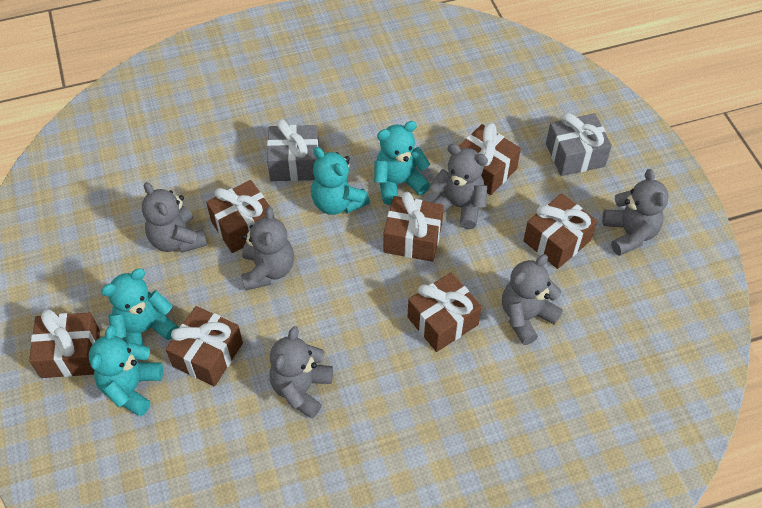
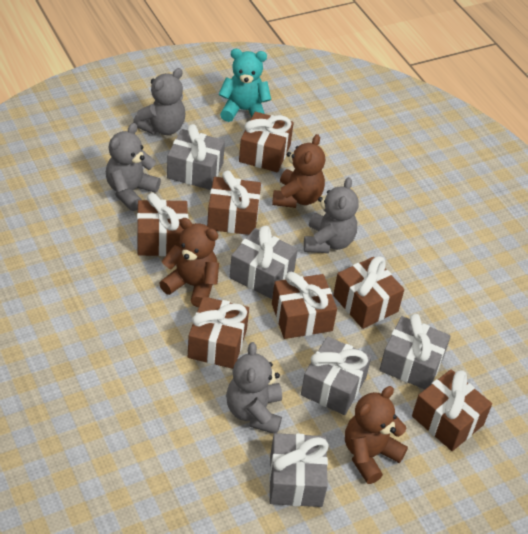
brown teddy bear: 0 -> 3
grey gift: 2 -> 5
grey teddy bear: 6 -> 4
turquoise teddy bear: 4 -> 1

